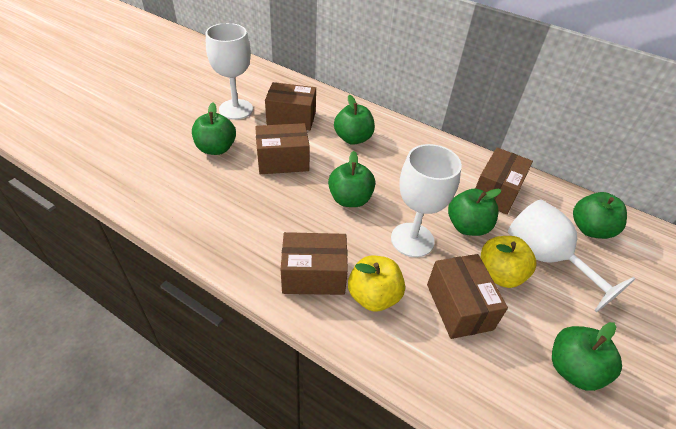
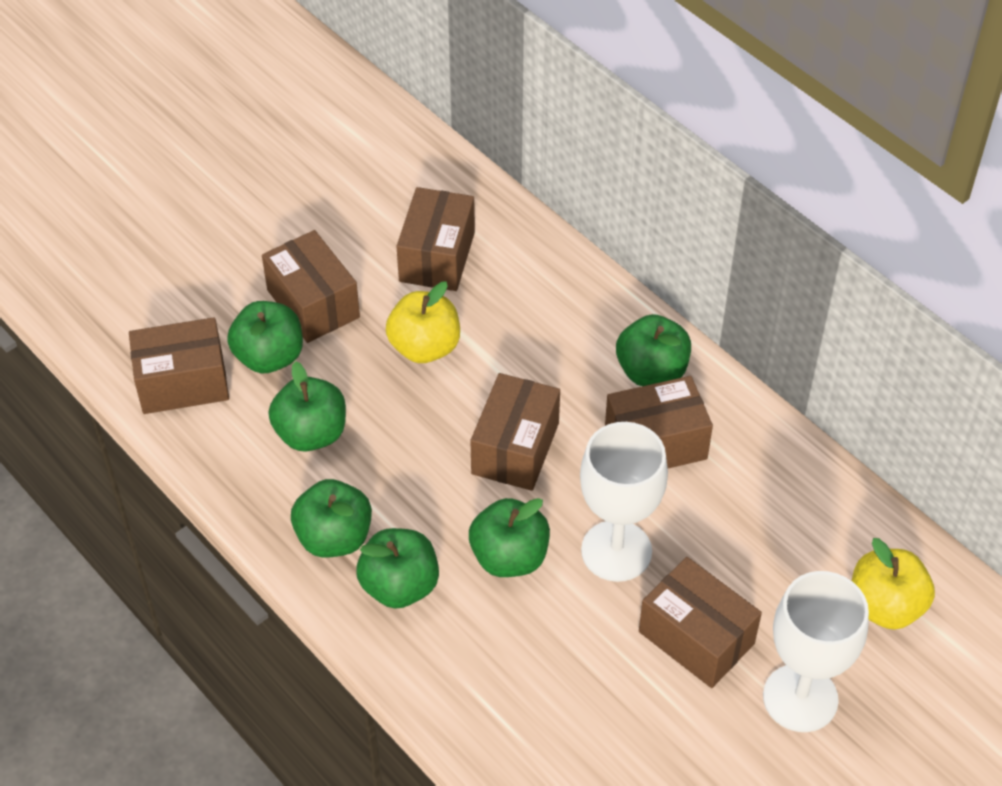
brown box: 5 -> 6
white goblet: 3 -> 2

